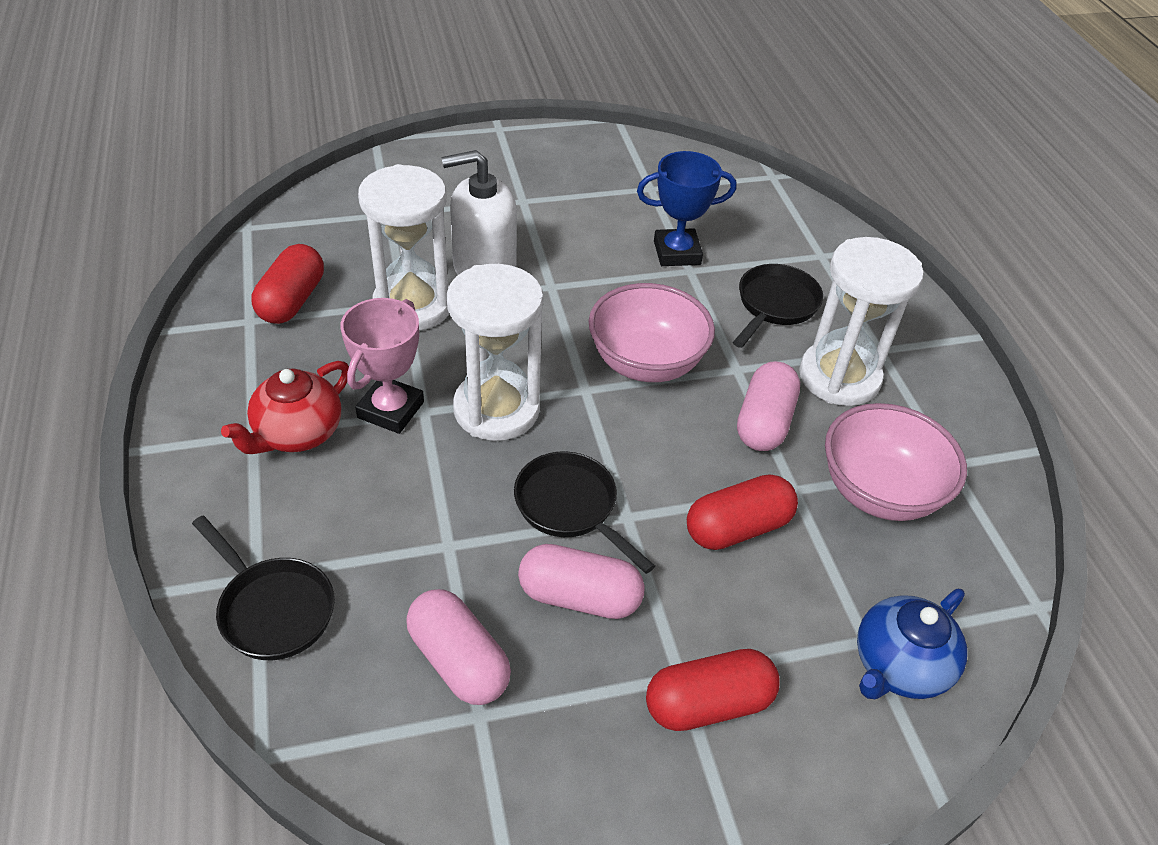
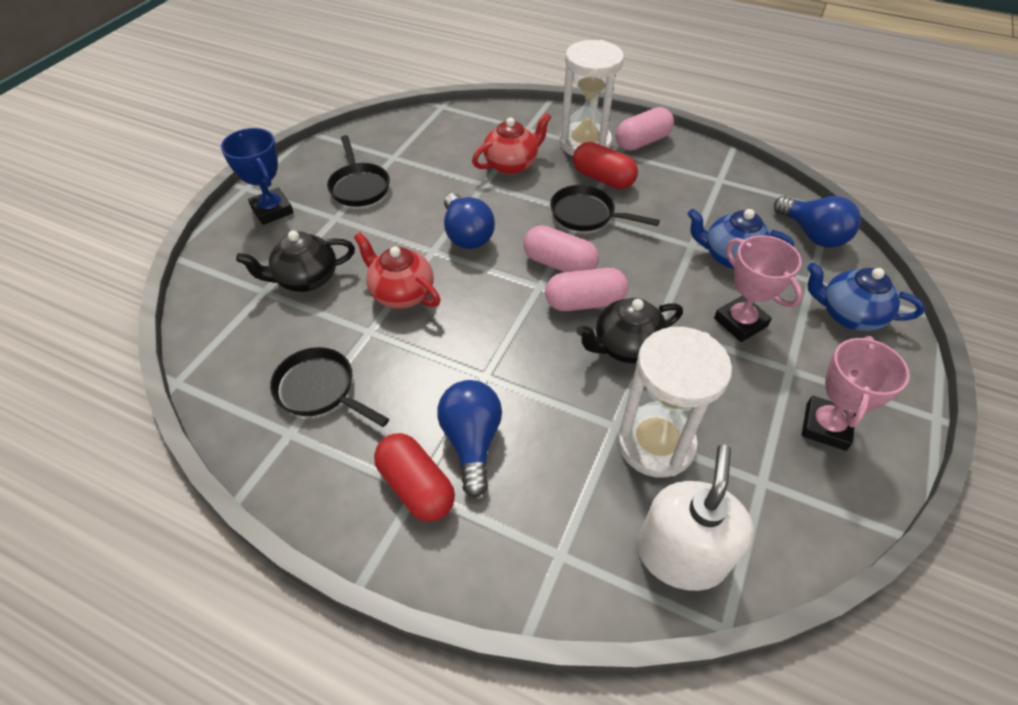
black teapot: 0 -> 2
blue light bulb: 0 -> 3
blue teapot: 1 -> 2
pink bowl: 2 -> 0
pink trophy: 1 -> 2
red capsule: 3 -> 2
red teapot: 1 -> 2
white hourglass: 3 -> 2

